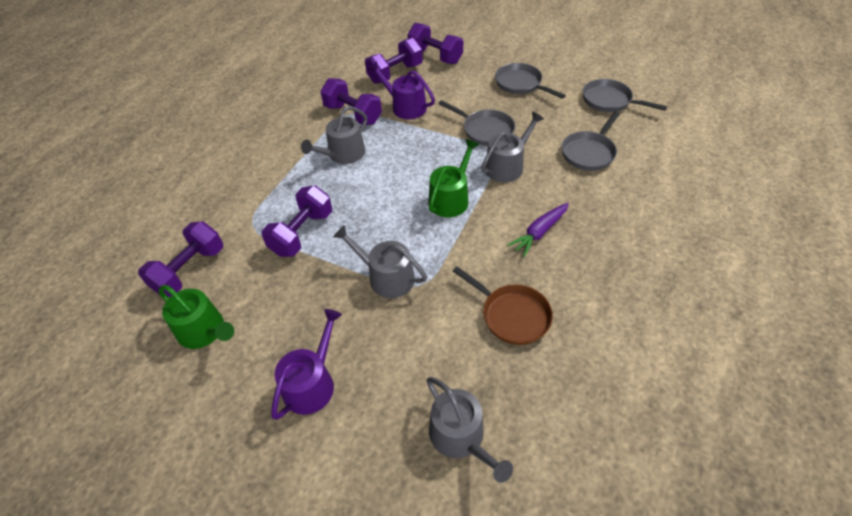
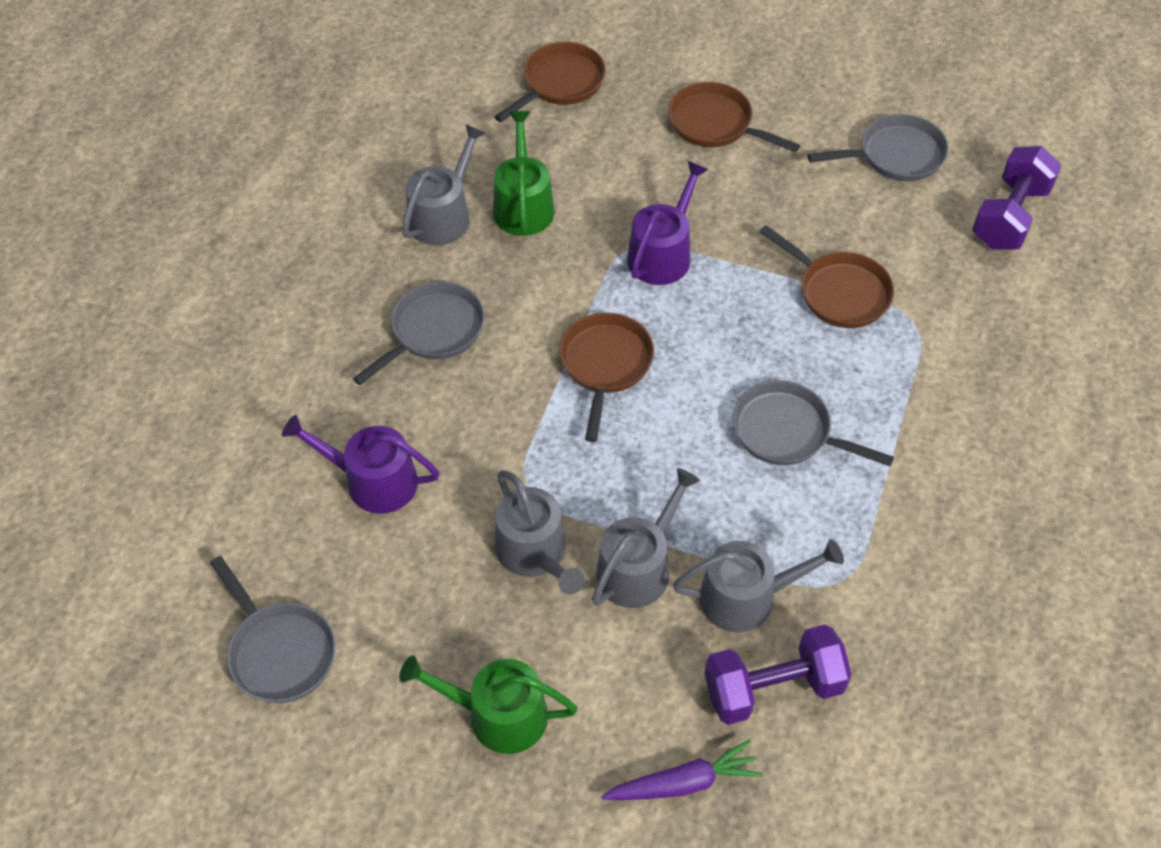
brown pan: 1 -> 4
purple dumbbell: 5 -> 2

